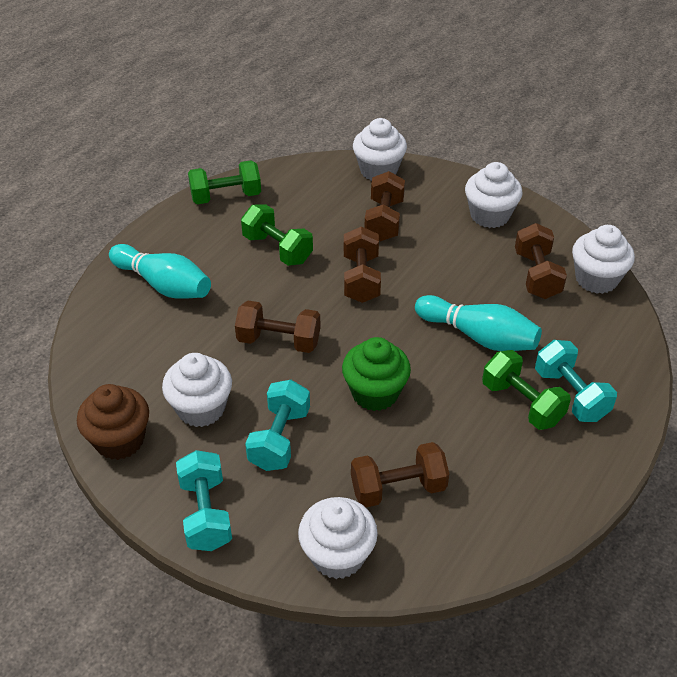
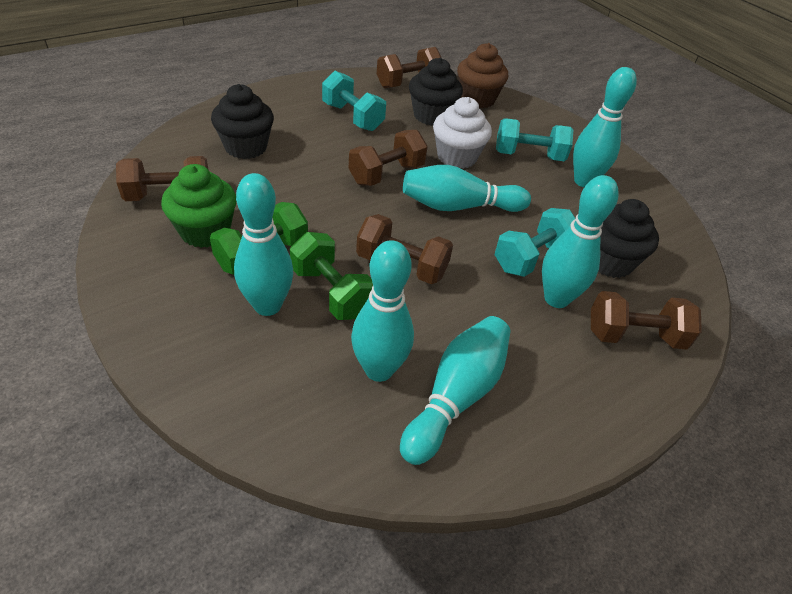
black cupcake: 0 -> 3
green dumbbell: 3 -> 2
turquoise bowling pin: 2 -> 6
white cupcake: 5 -> 1

